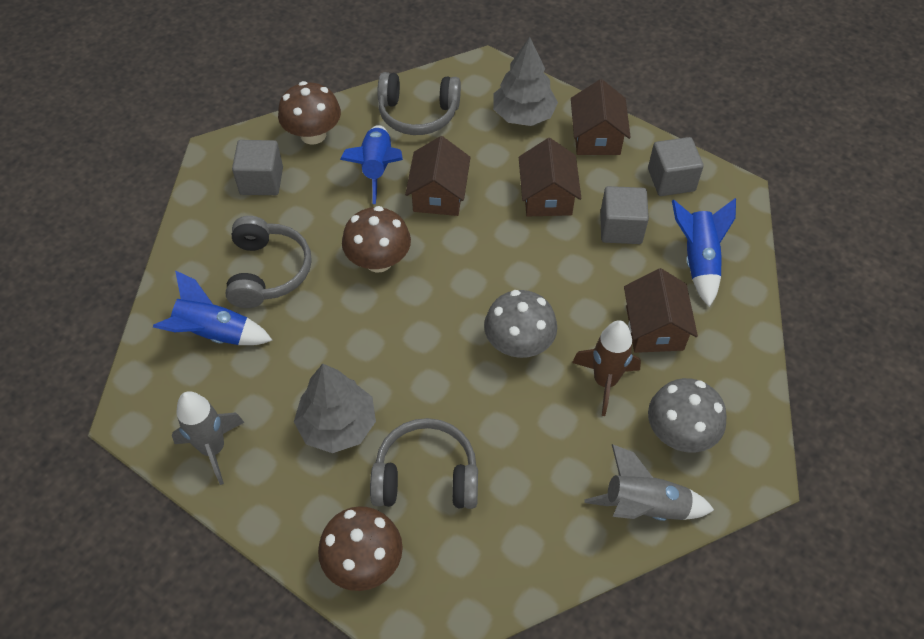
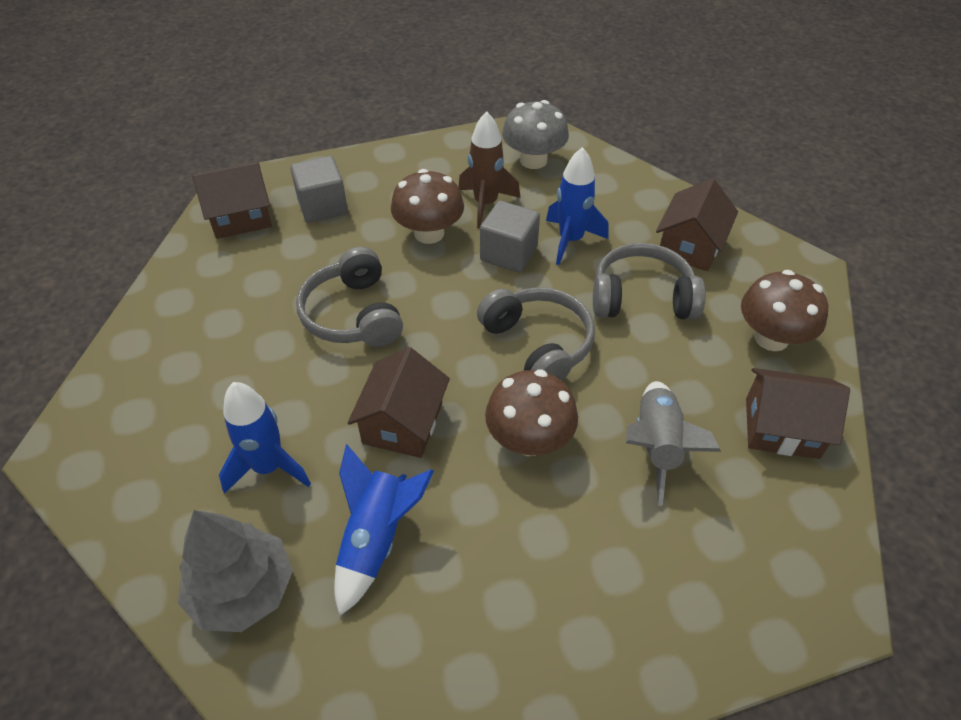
grey cube: 3 -> 2
grey mushroom: 2 -> 1
grey rocket: 2 -> 1
grey tree: 2 -> 1

